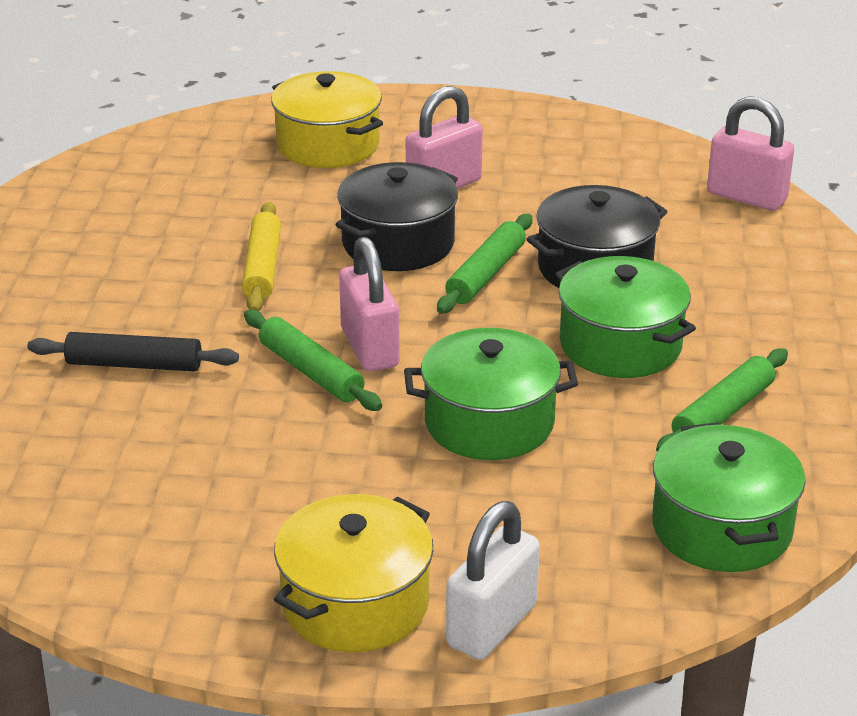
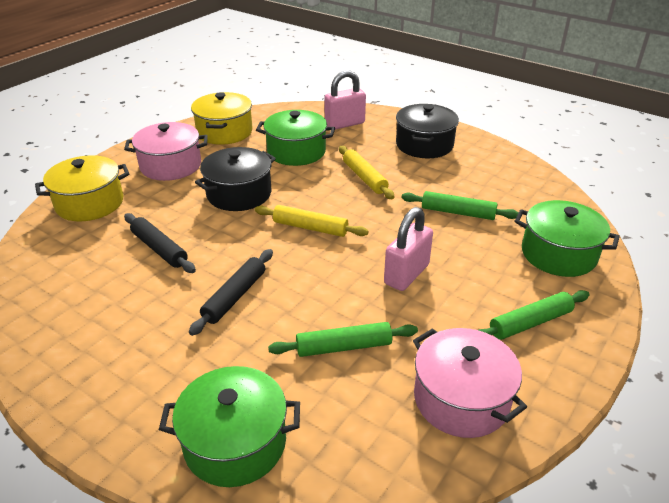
black rolling pin: 1 -> 2
pink padlock: 3 -> 2
pink pot: 0 -> 2
white padlock: 1 -> 0
yellow rolling pin: 1 -> 2

